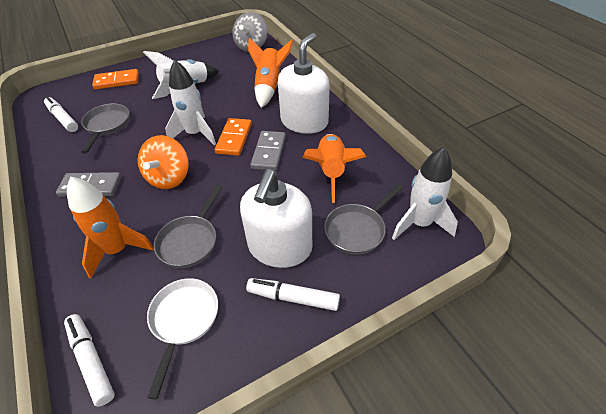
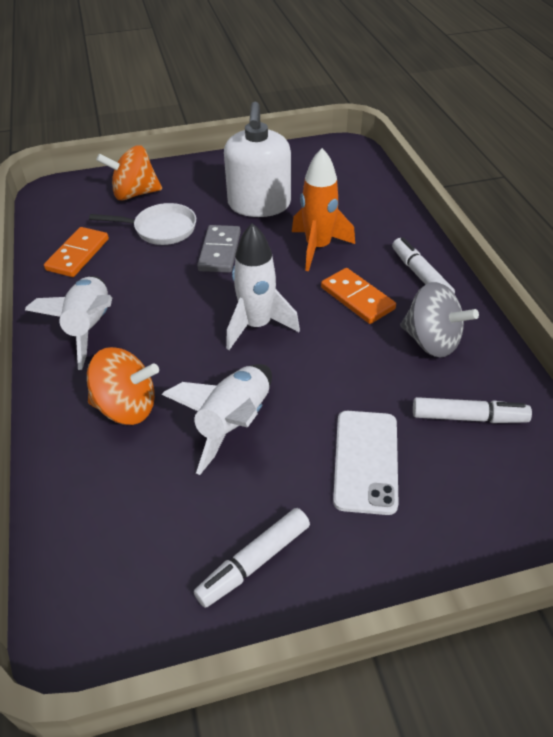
grey domino: 2 -> 1
grey pan: 3 -> 0
orange rocket: 3 -> 1
orange spinning top: 1 -> 2
white phone: 0 -> 1
white soap dispenser: 2 -> 1

